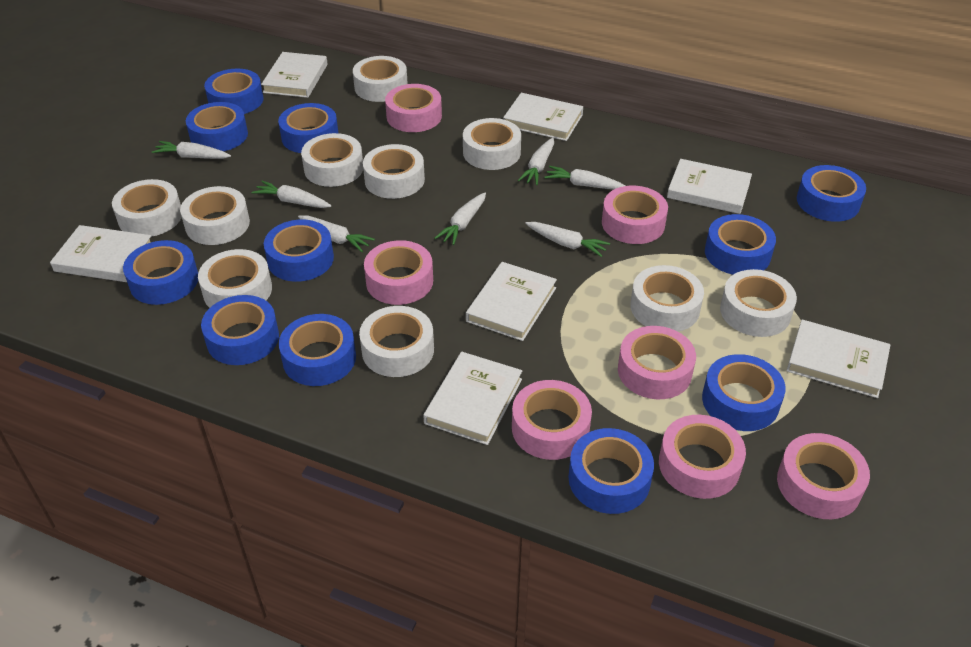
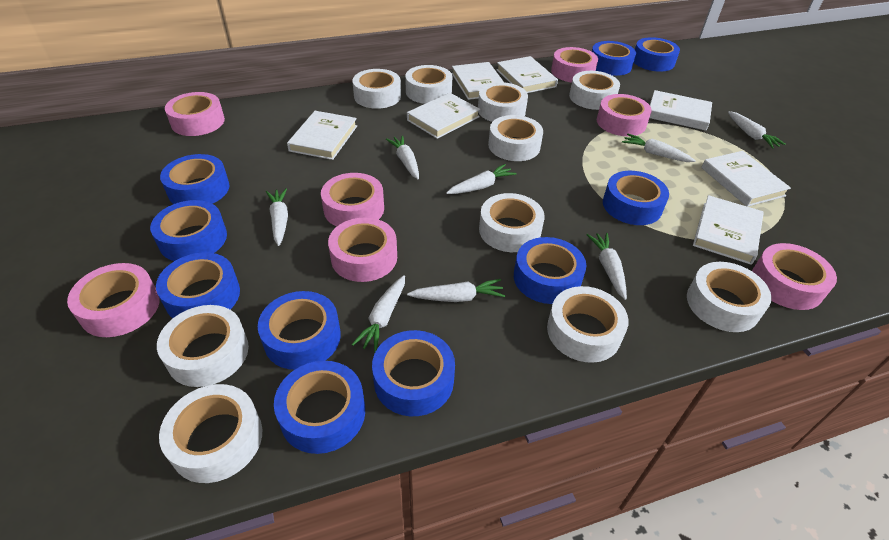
blue tape: 11 -> 10
white carrot: 7 -> 8

